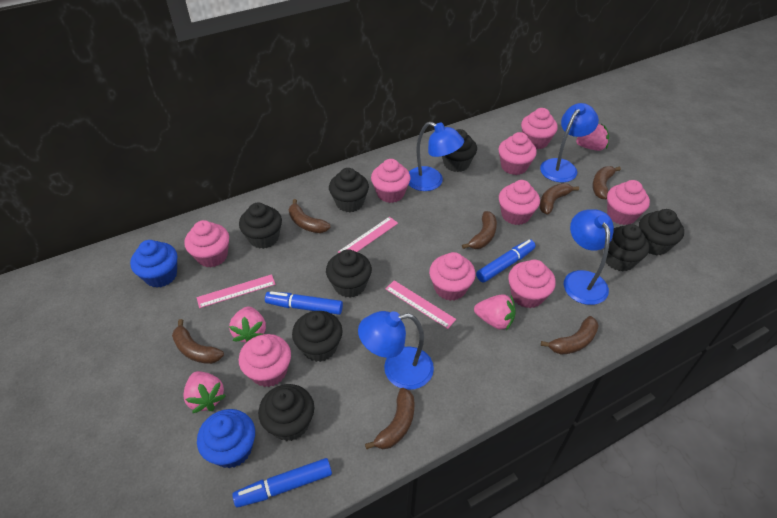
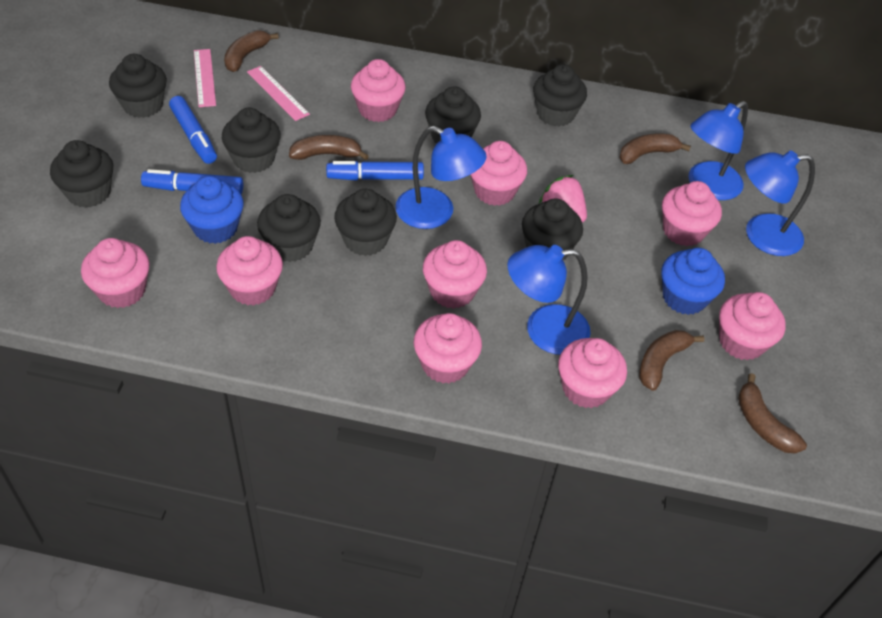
brown banana: 7 -> 5
pink ruler: 3 -> 2
pink strawberry: 4 -> 1

